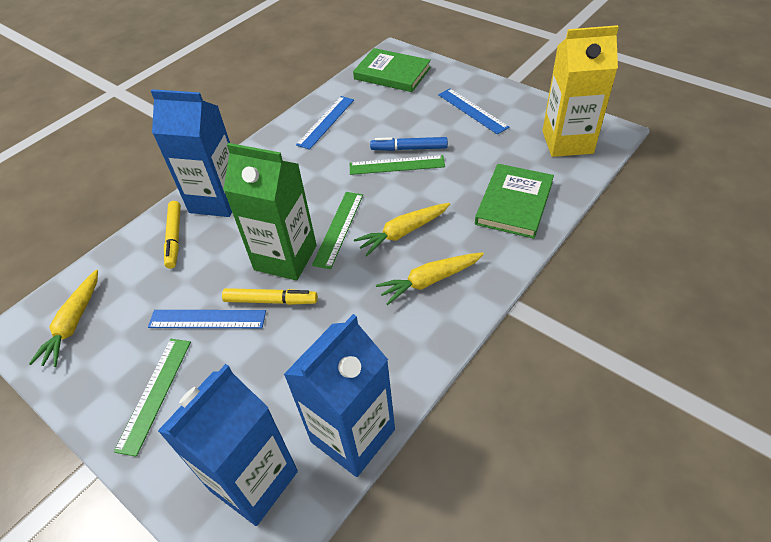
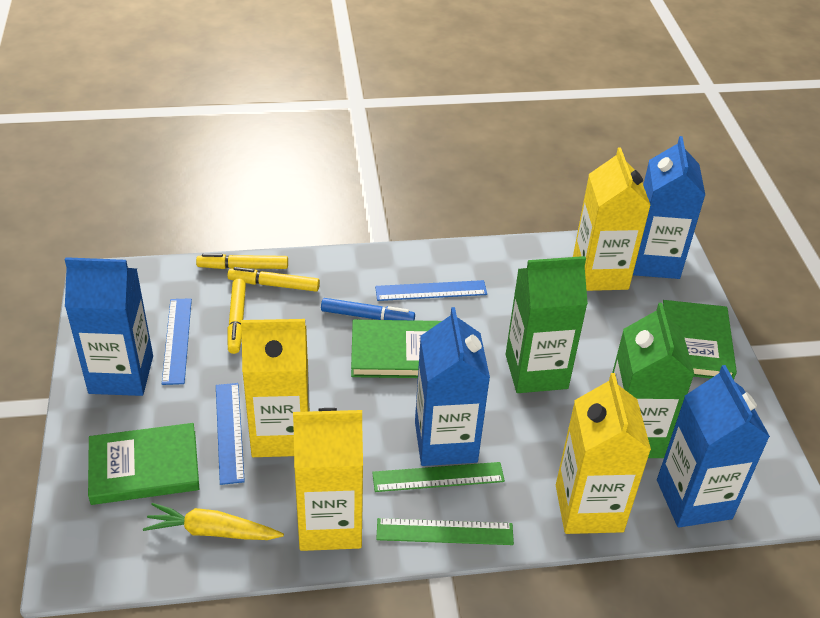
blue carton: 3 -> 4
green book: 2 -> 3
green carton: 1 -> 2
green ruler: 3 -> 2
yellow carrot: 3 -> 1
yellow carton: 1 -> 4
yellow marker: 2 -> 3

